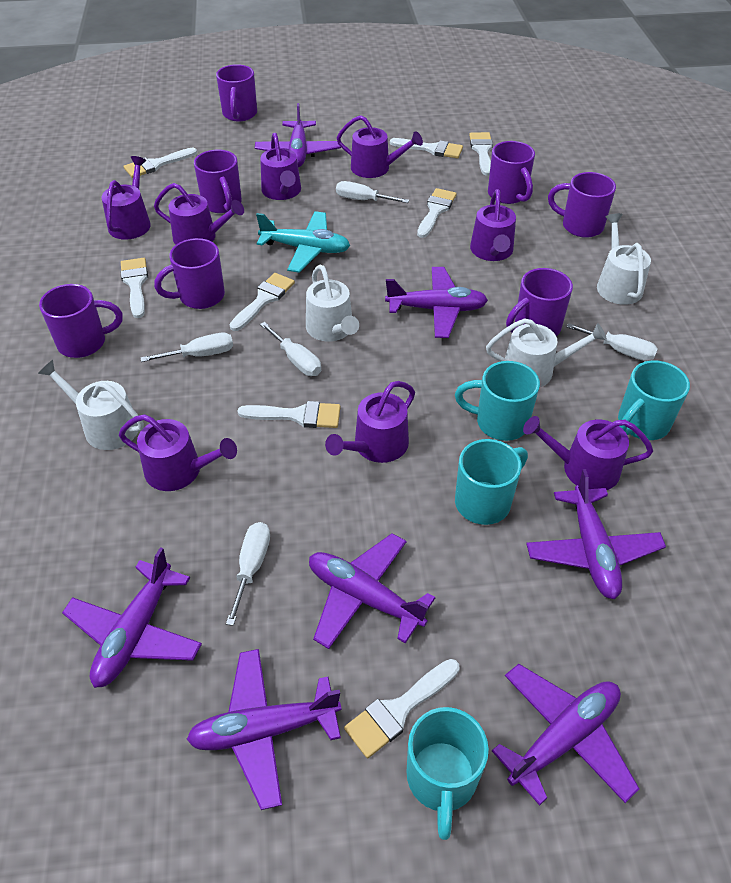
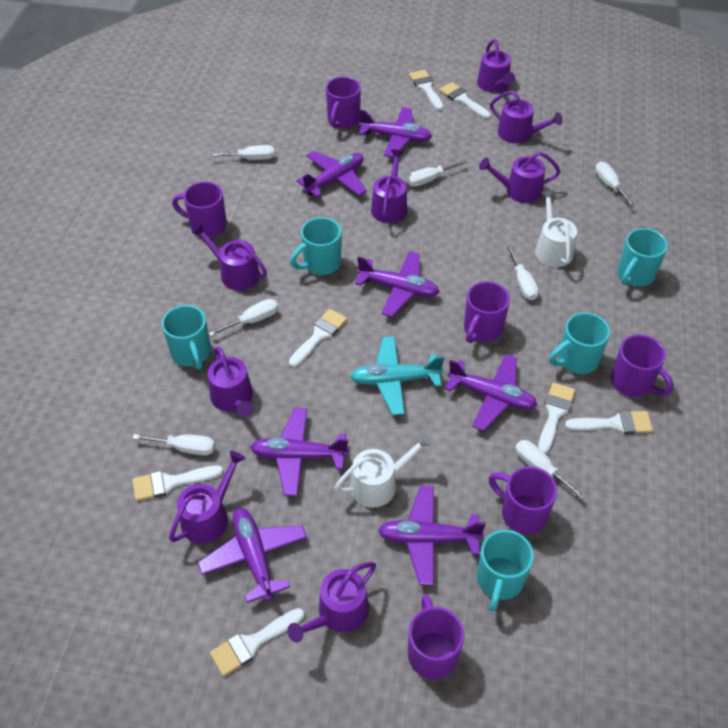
purple mug: 7 -> 6
turquoise mug: 4 -> 5
white brush: 8 -> 7
white screwdriver: 5 -> 7
white watering can: 4 -> 2

